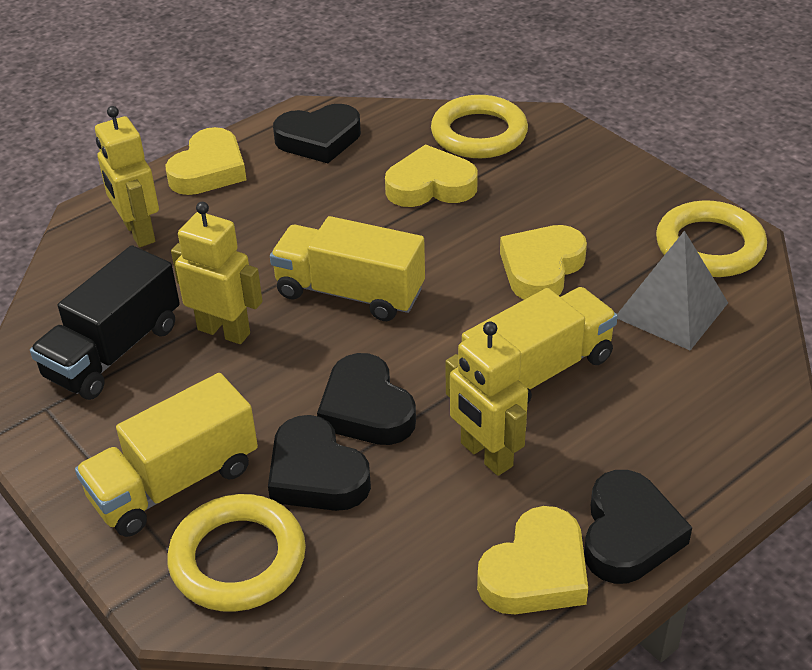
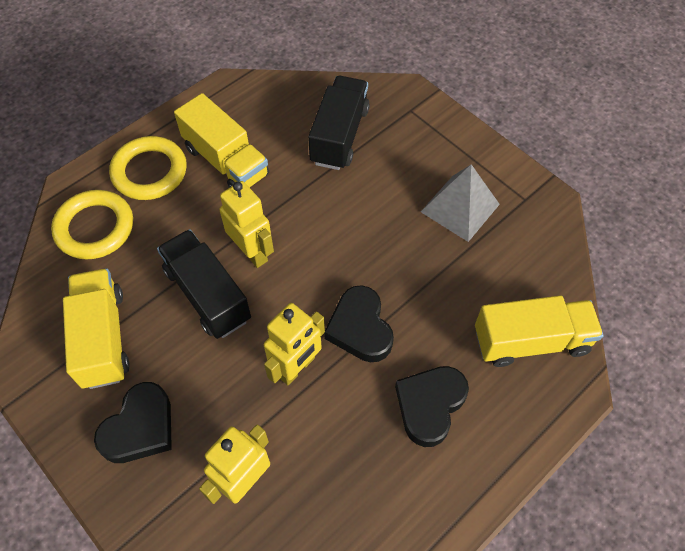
black heart: 4 -> 3
black truck: 1 -> 2
yellow heart: 4 -> 0
yellow ring: 3 -> 2

